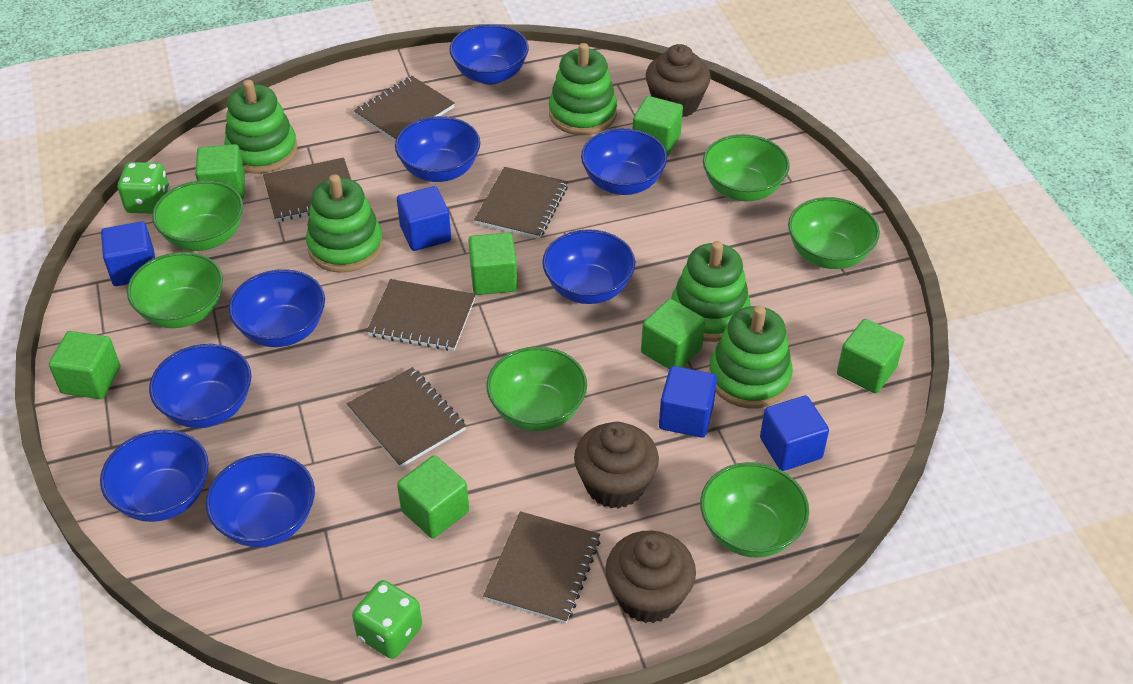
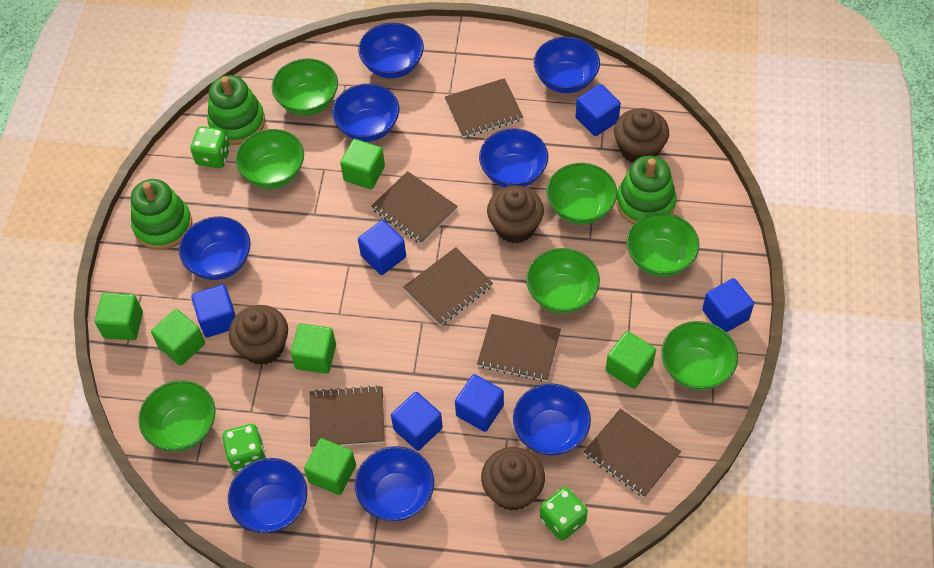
blue cube: 4 -> 6
brown cupcake: 3 -> 4
green bowl: 6 -> 7
green cube: 7 -> 6
green dice: 2 -> 3
green stacking toy: 5 -> 3

